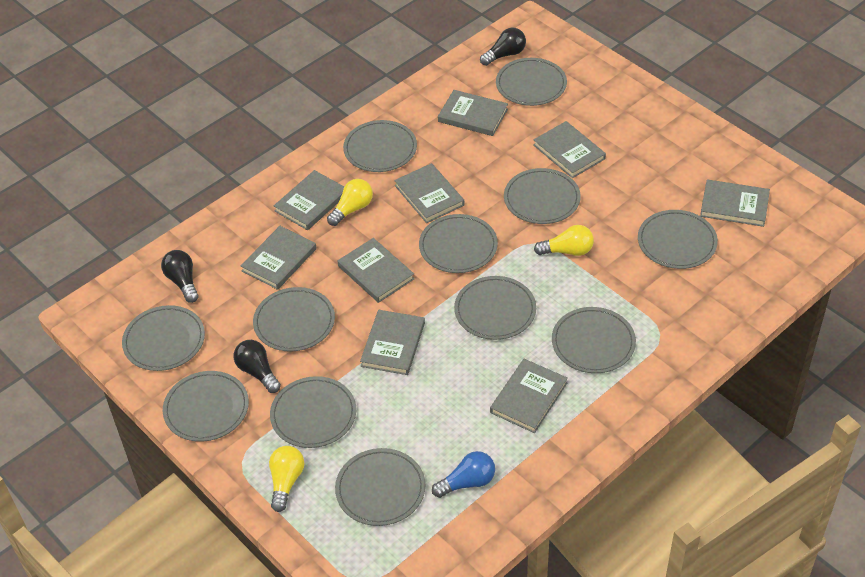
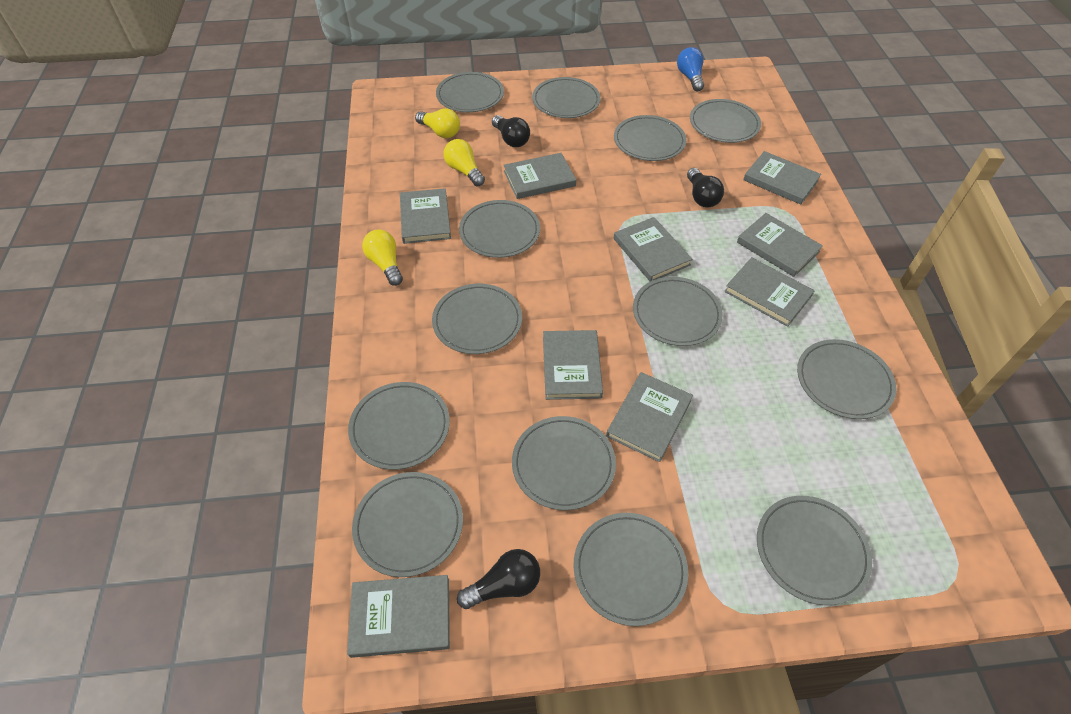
grey plate: 12 -> 13

